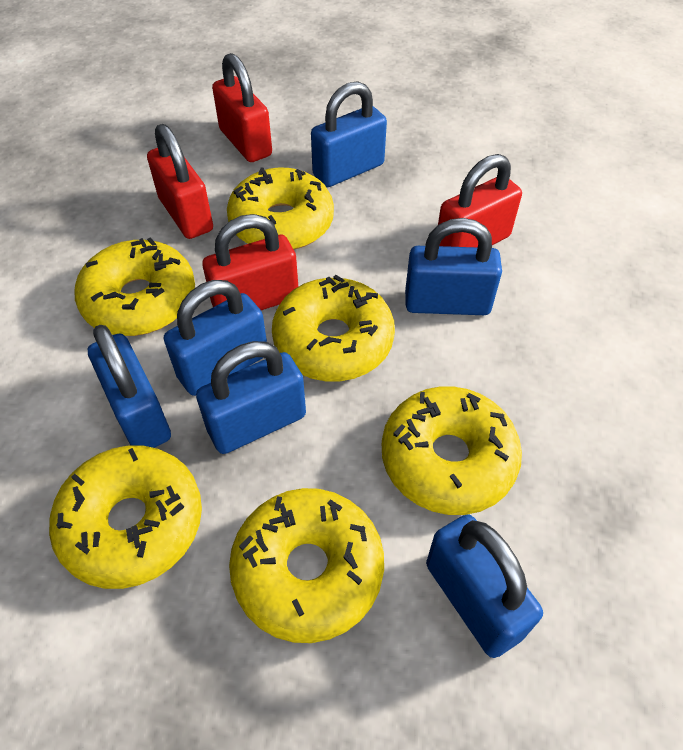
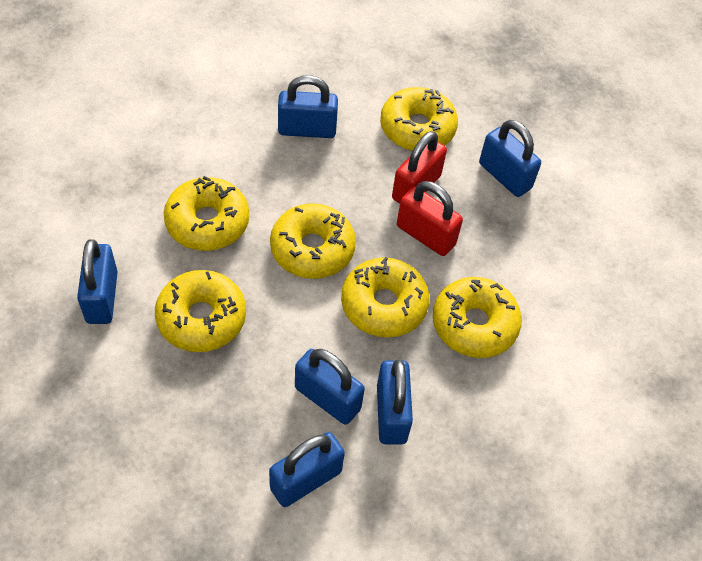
red padlock: 4 -> 2

